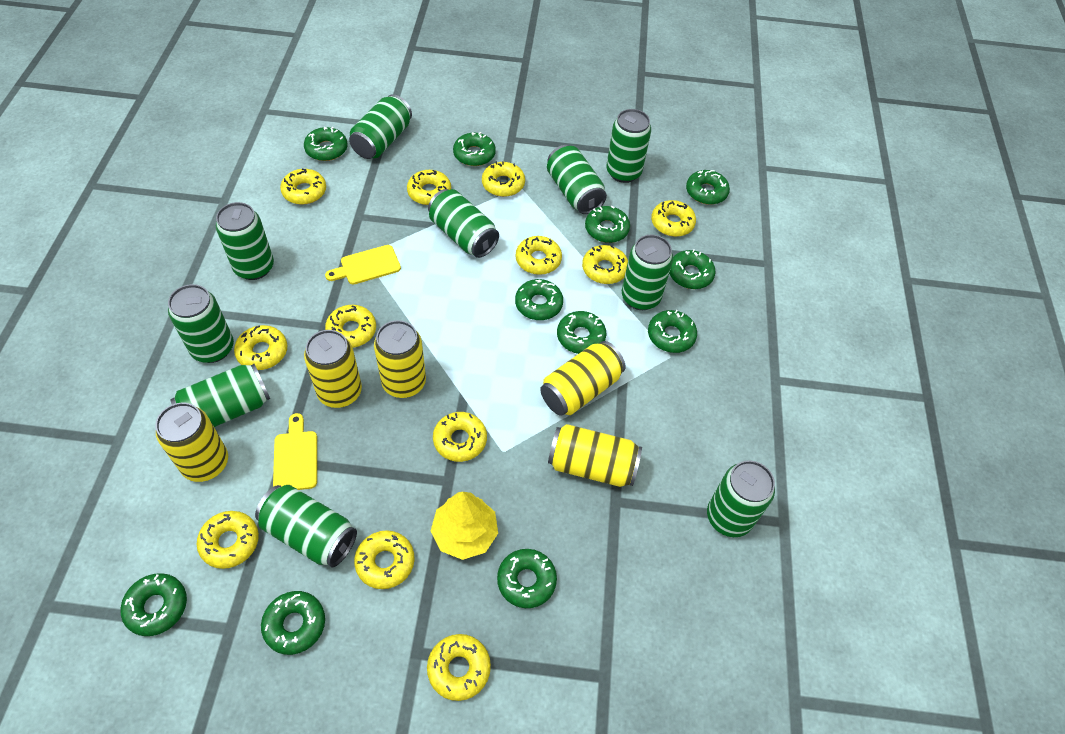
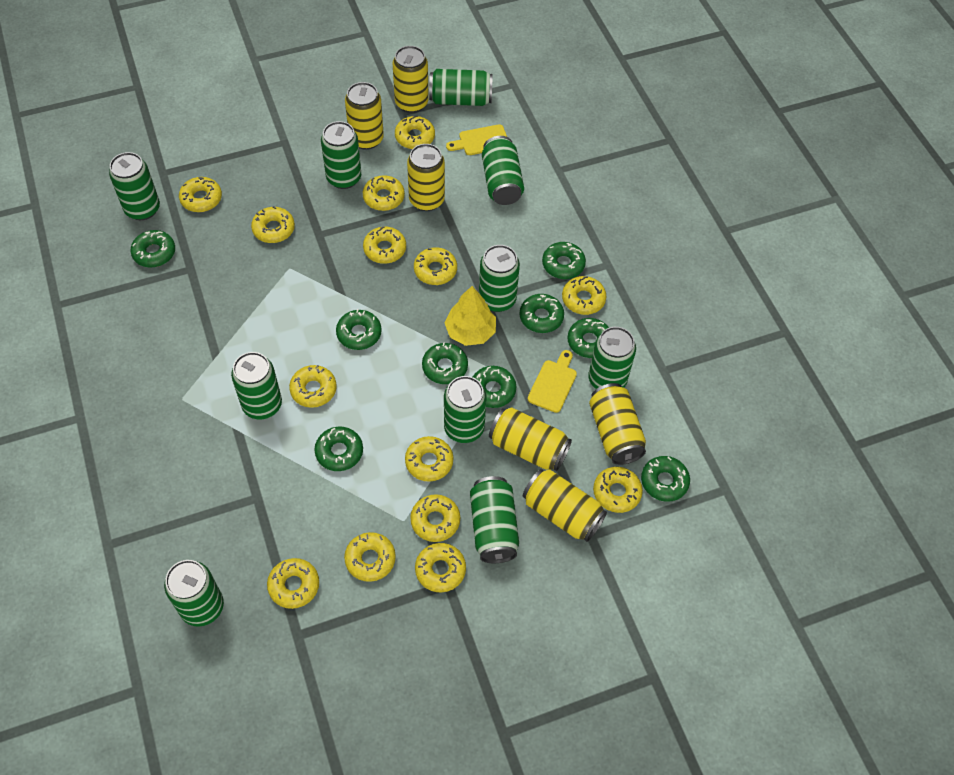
green donut: 11 -> 9
yellow can: 5 -> 6
yellow donut: 12 -> 14

